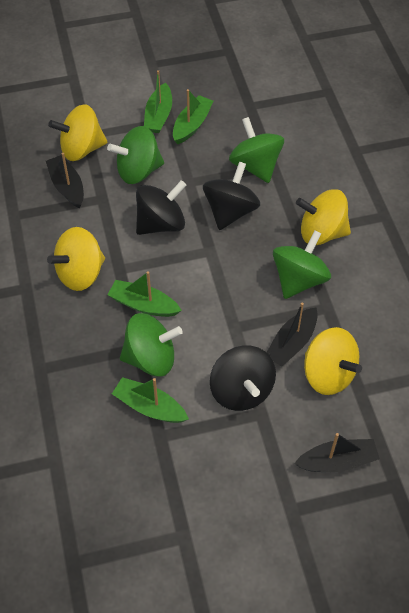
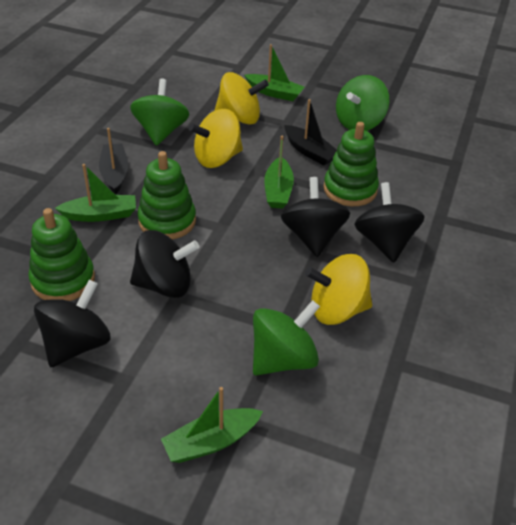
black boat: 3 -> 2
black spinning top: 3 -> 4
green spinning top: 4 -> 3
green stacking toy: 0 -> 3
yellow spinning top: 4 -> 3

